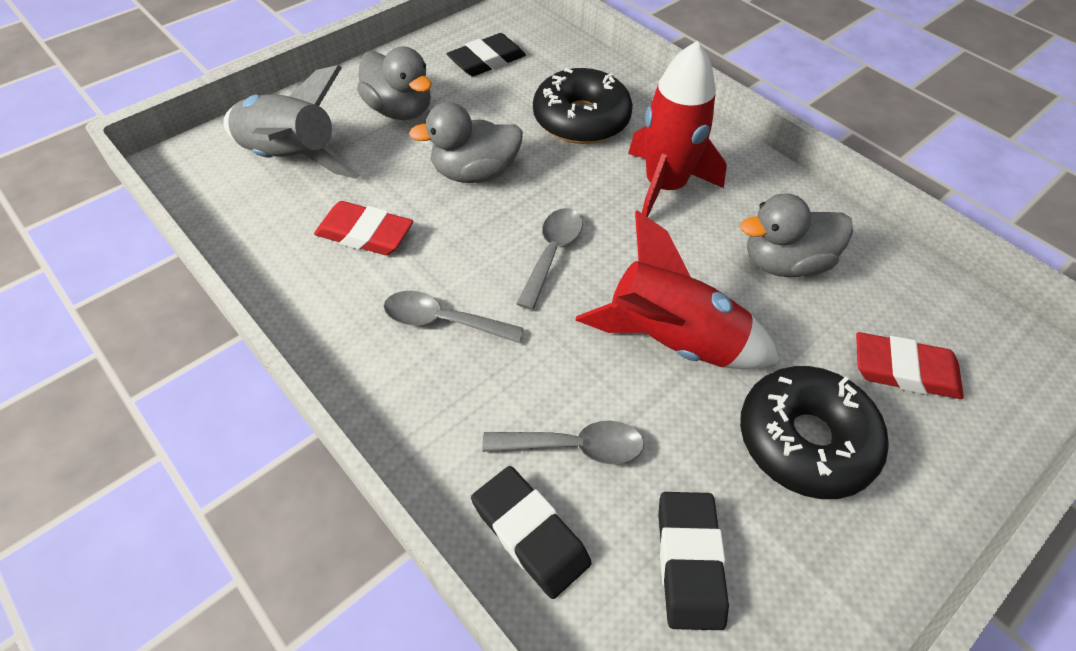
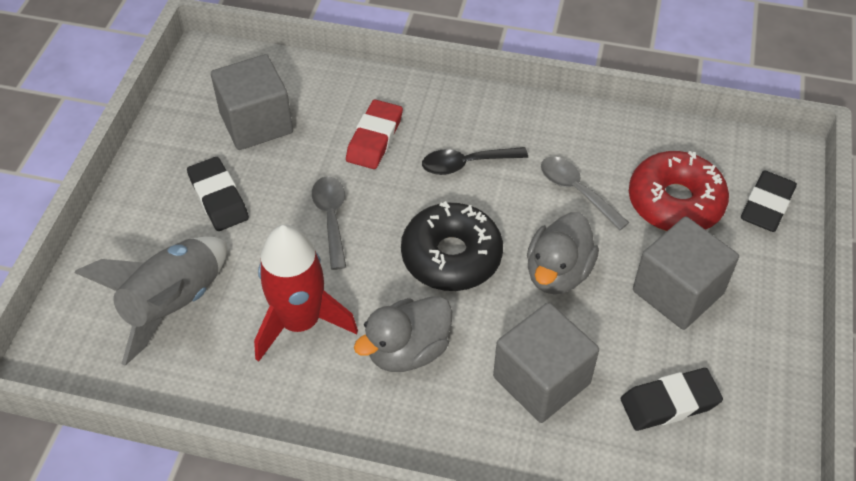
black donut: 2 -> 1
black spoon: 0 -> 1
grey cube: 0 -> 3
grey duck: 3 -> 2
grey spoon: 3 -> 2
red donut: 0 -> 1
red eraser: 2 -> 1
red rocket: 2 -> 1

